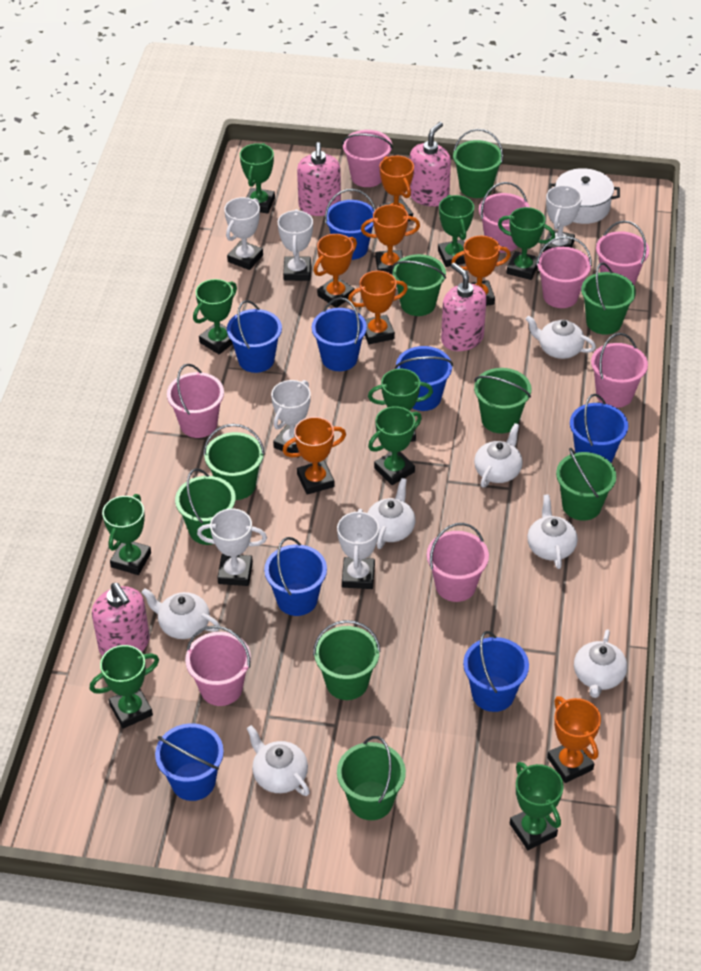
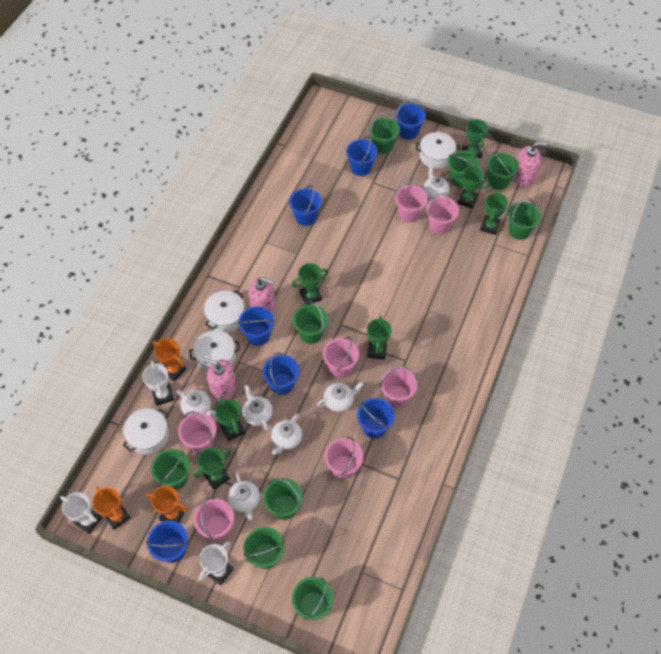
blue bucket: 8 -> 7
green trophy: 9 -> 7
orange trophy: 7 -> 3
pink bucket: 8 -> 7
pink soap dispenser: 4 -> 3
white pot: 1 -> 4
white teapot: 7 -> 6
white trophy: 6 -> 3

